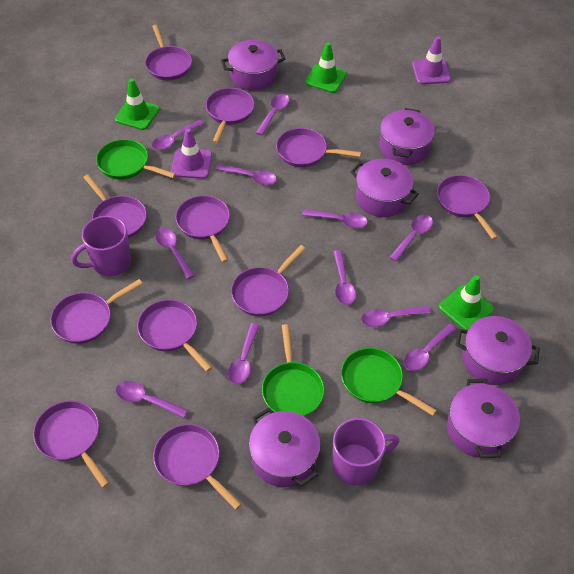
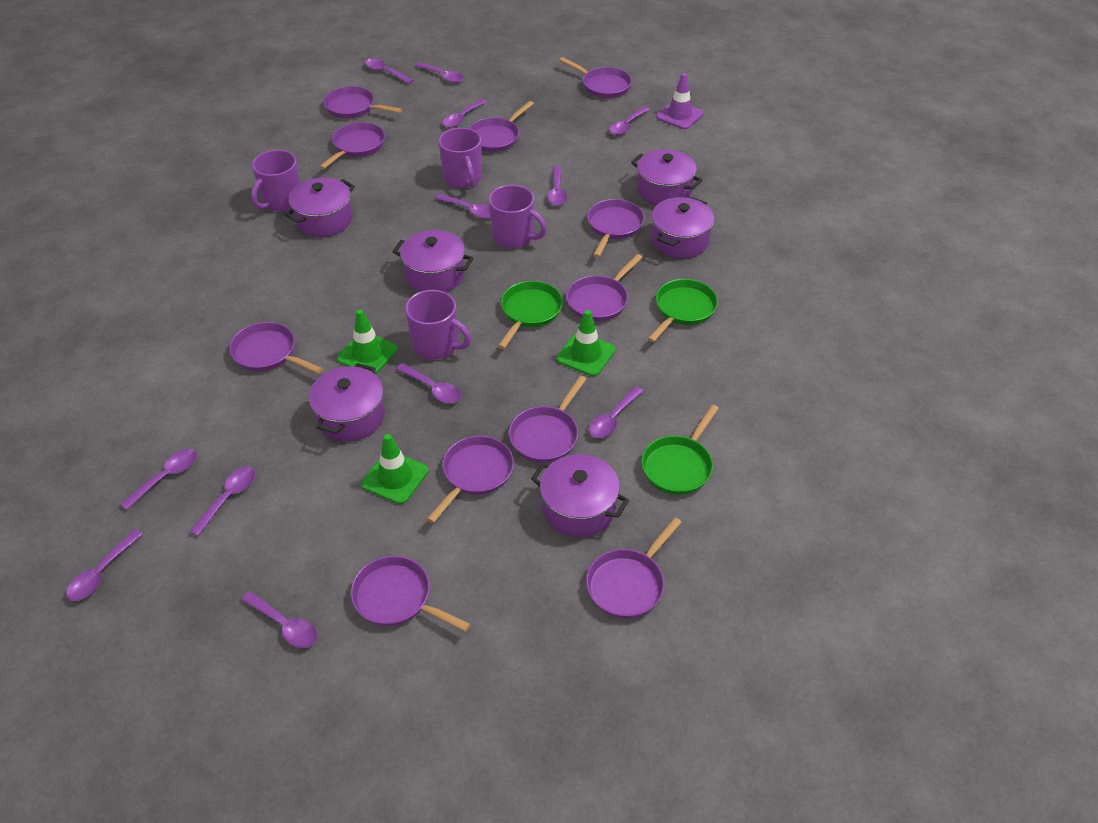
purple mug: 2 -> 4
purple spoon: 11 -> 12
purple traffic cone: 2 -> 1

